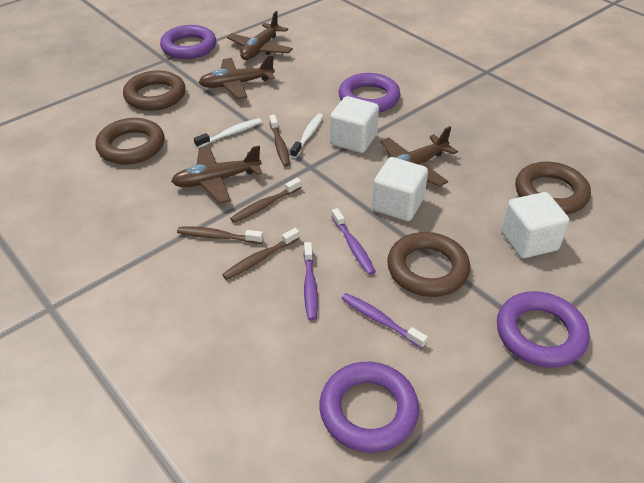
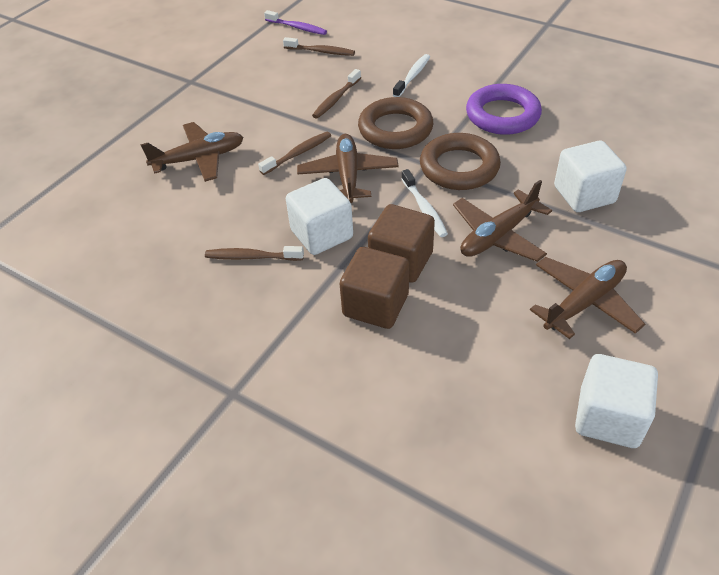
brown cube: 0 -> 2
brown ring: 4 -> 2
purple ring: 4 -> 1
purple toothbrush: 3 -> 1

